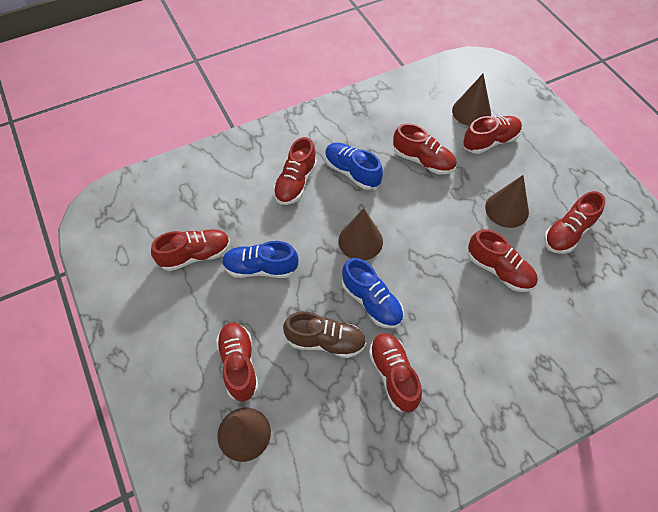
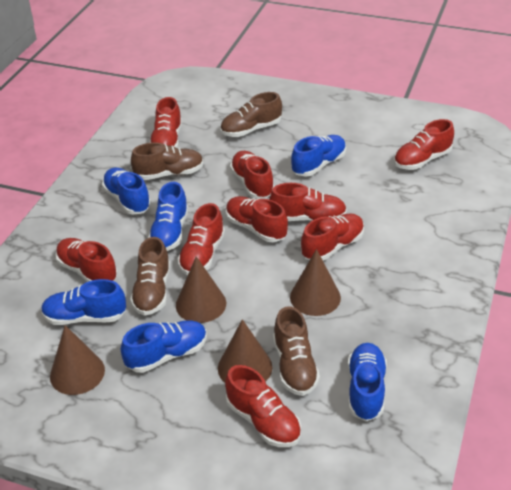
blue shoe: 3 -> 6
brown shoe: 1 -> 4
red shoe: 8 -> 9

